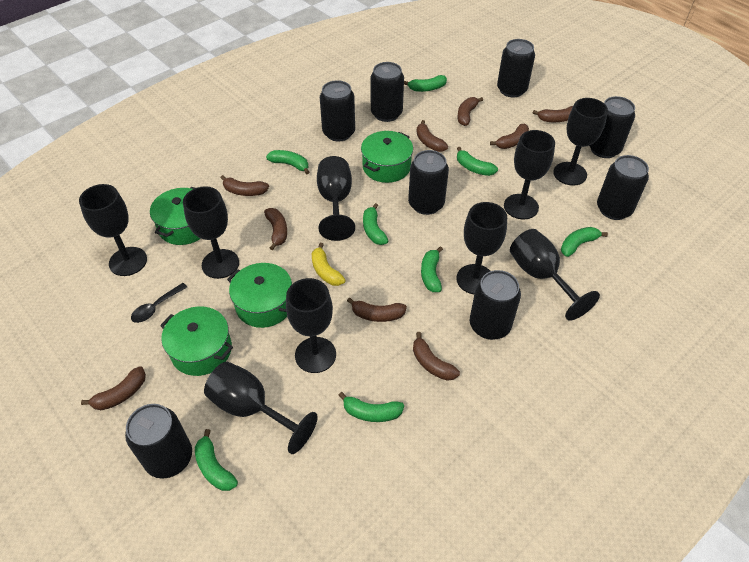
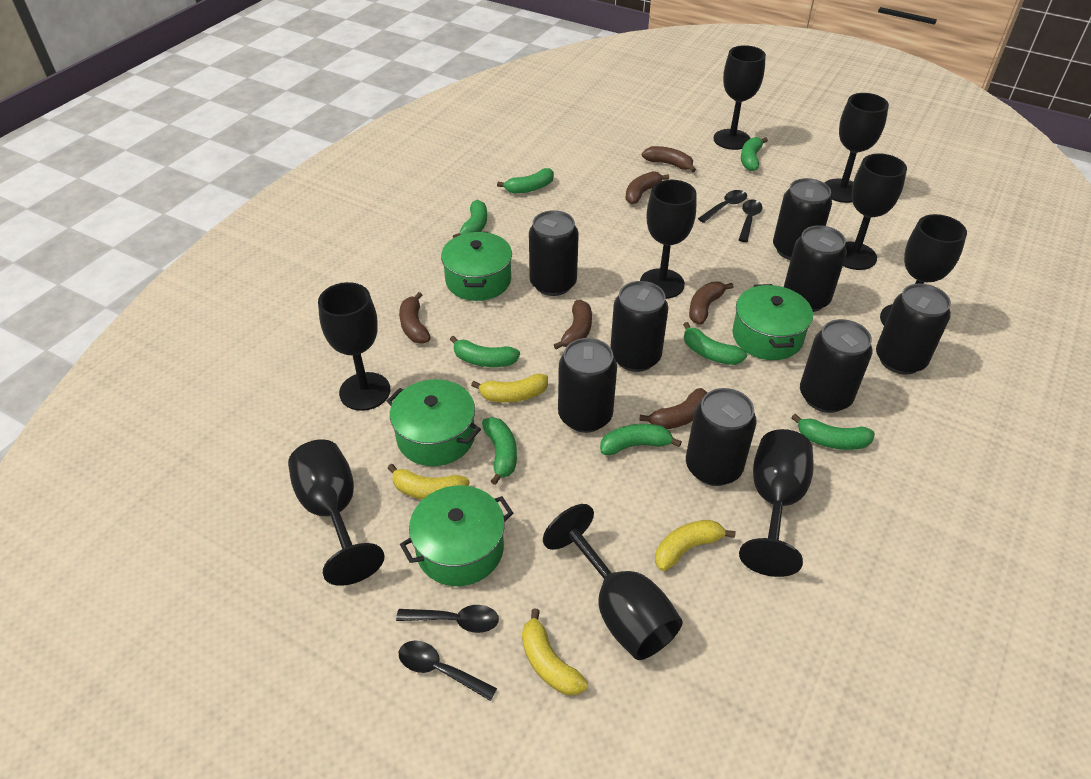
black spoon: 1 -> 4
brown banana: 9 -> 6
yellow banana: 1 -> 4

